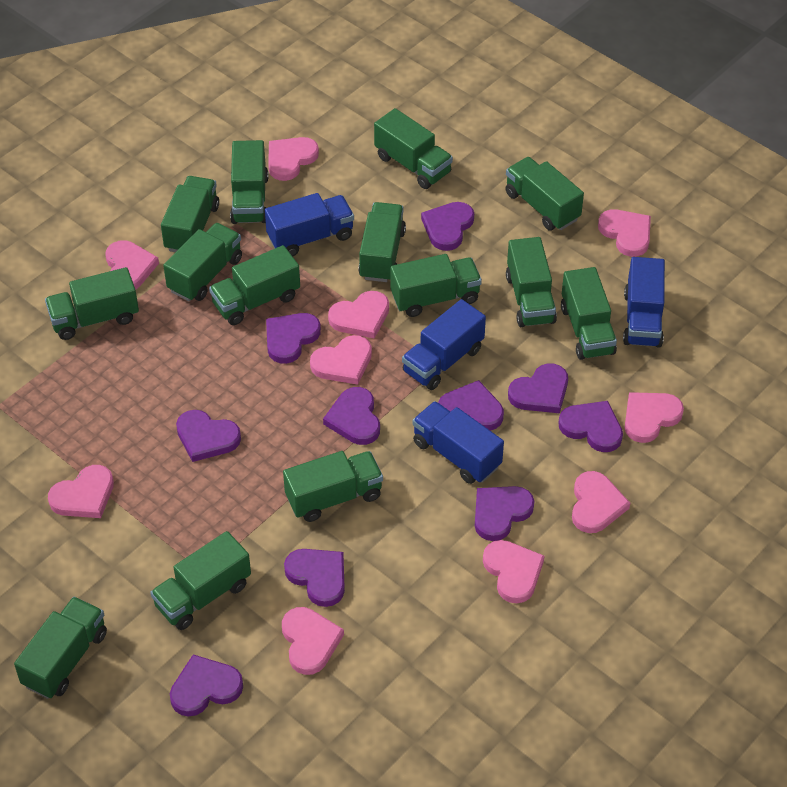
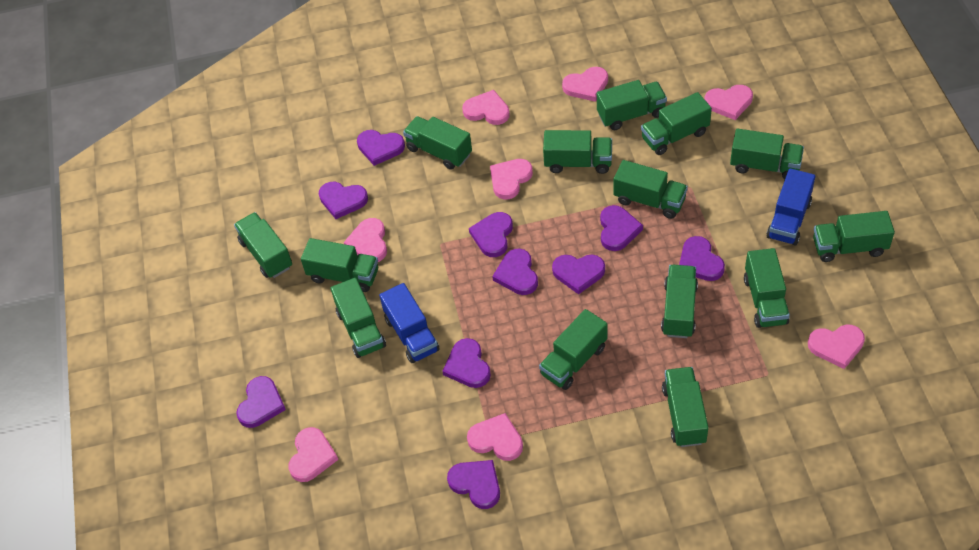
blue truck: 4 -> 2
pink heart: 10 -> 8

